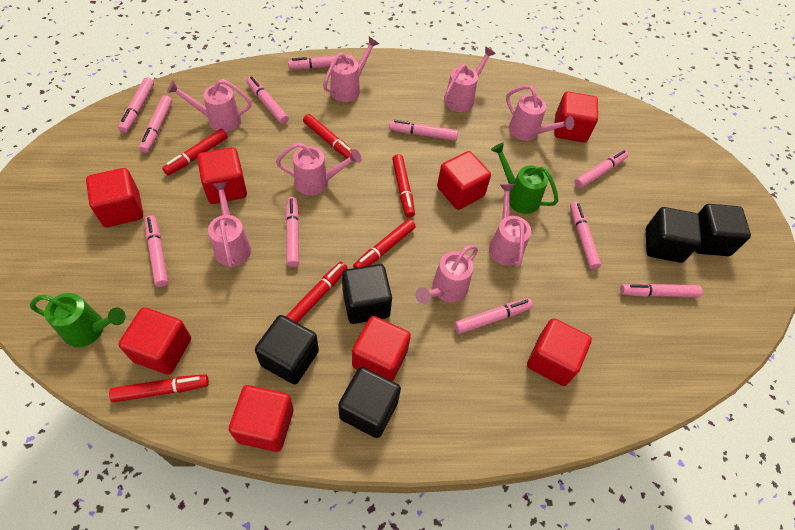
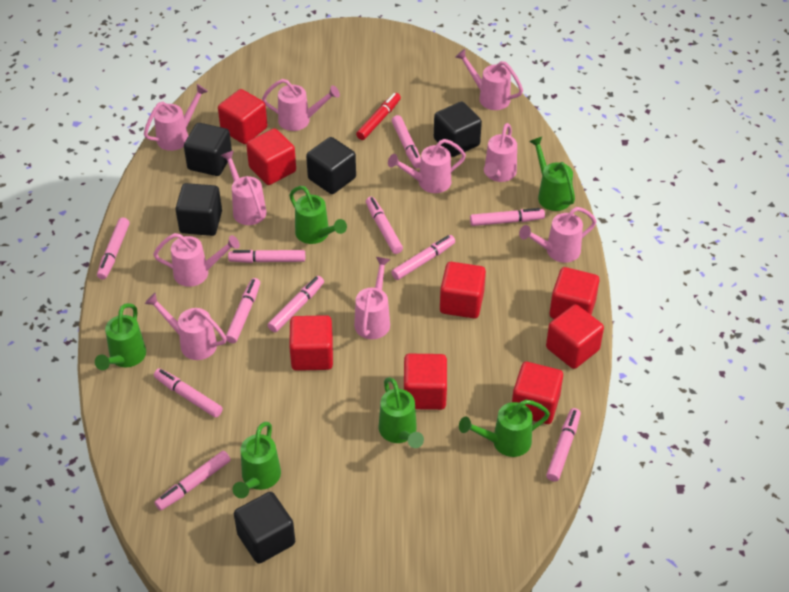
green watering can: 2 -> 6
pink watering can: 8 -> 10
red marker: 6 -> 1

